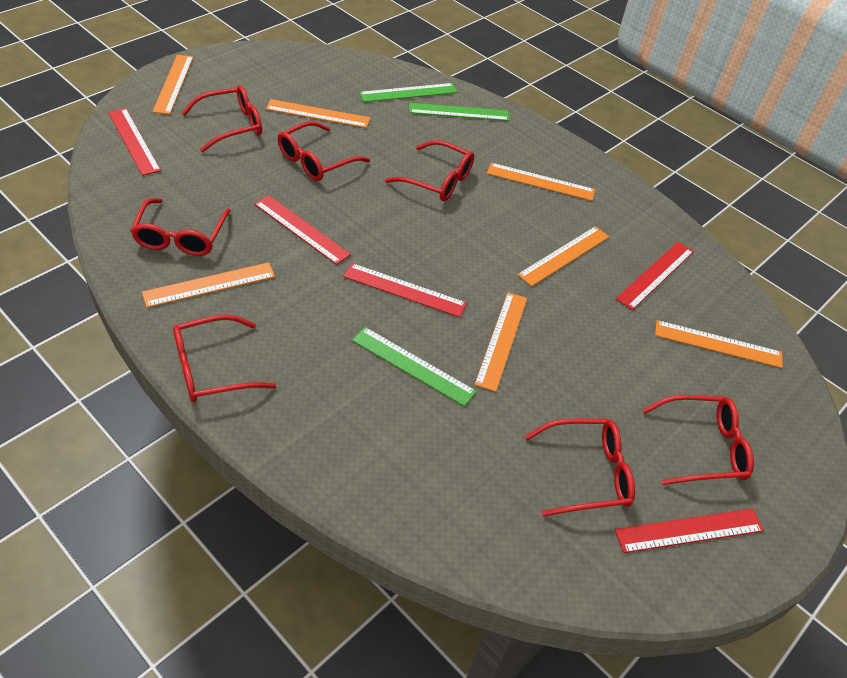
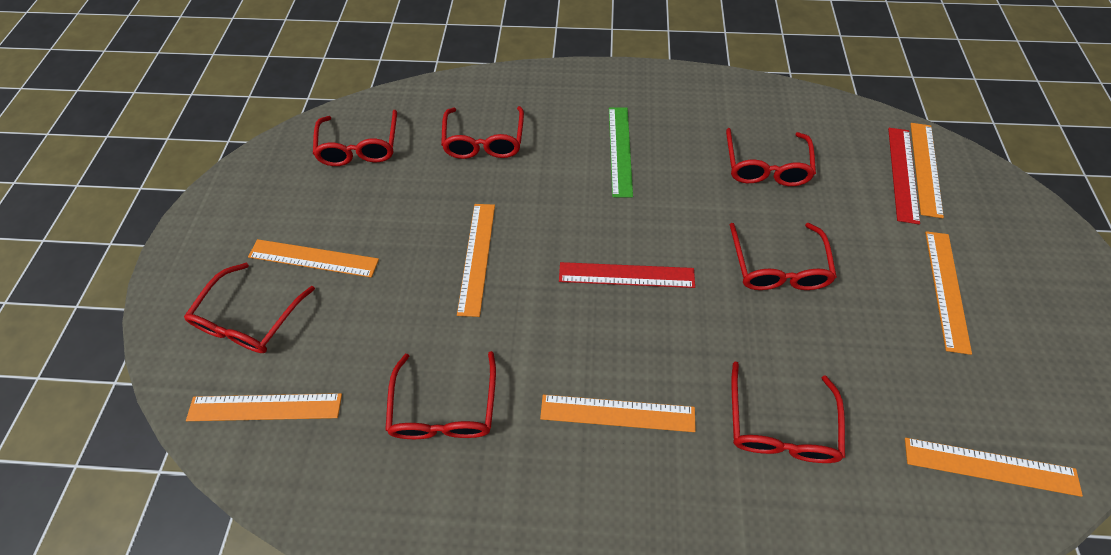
green ruler: 3 -> 1
red ruler: 5 -> 2

